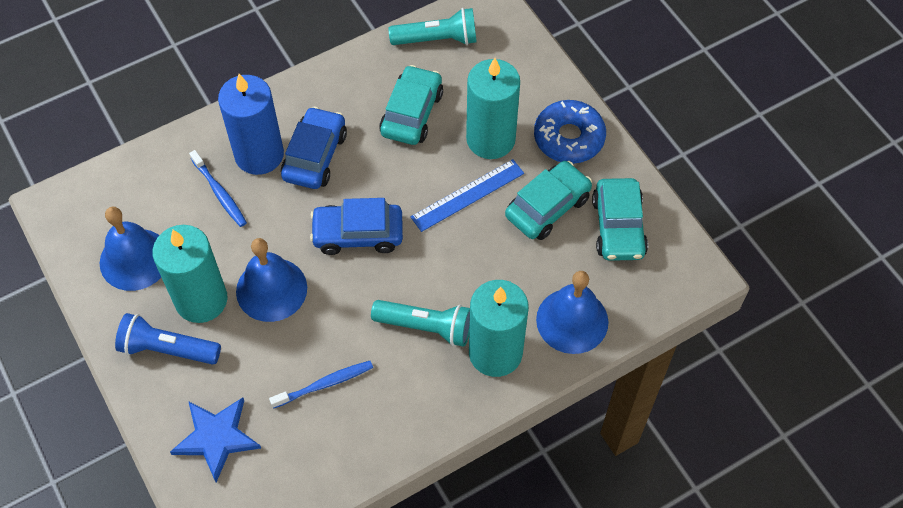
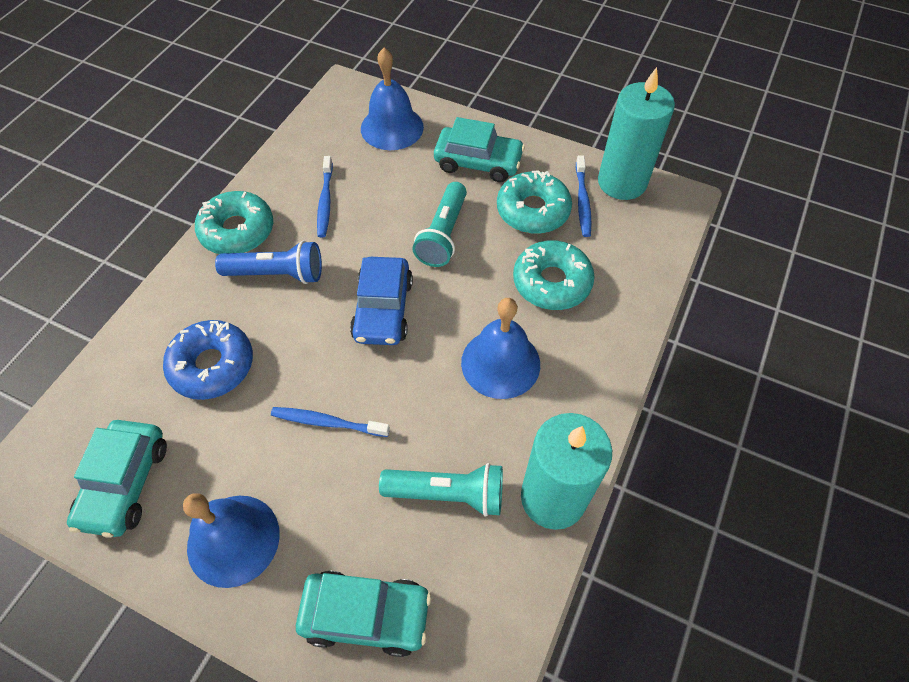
blue candle: 1 -> 0
blue car: 2 -> 1
blue ruler: 1 -> 0
blue star: 1 -> 0
blue toothbrush: 2 -> 3
turquoise candle: 3 -> 2
turquoise donut: 0 -> 3

